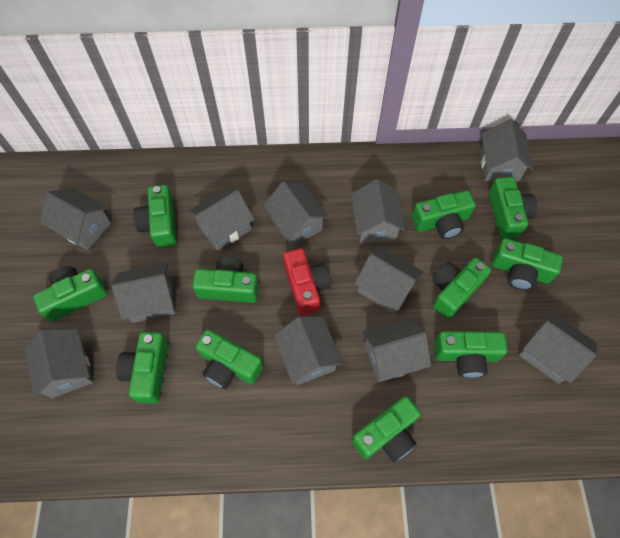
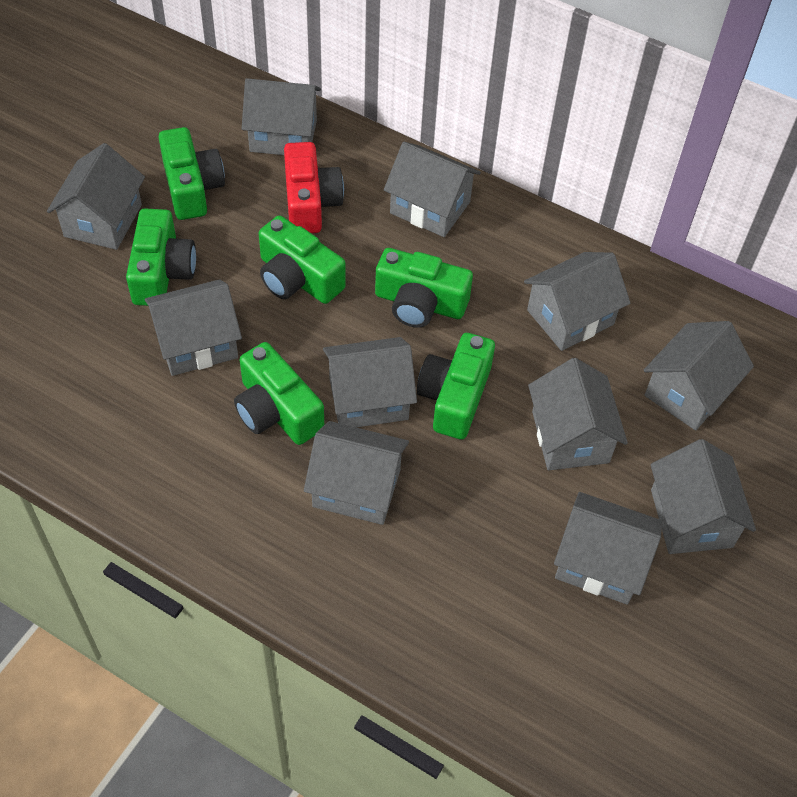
green camera: 11 -> 6

